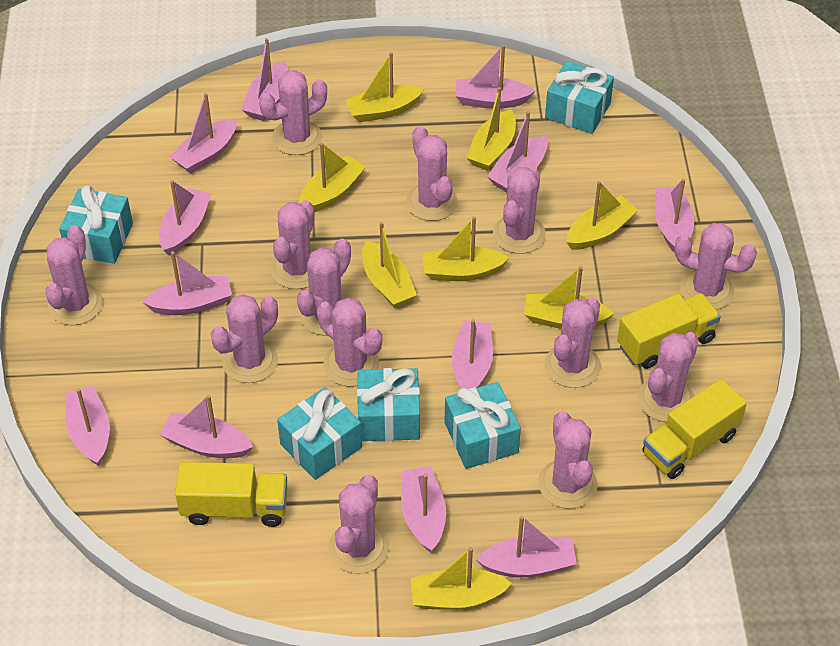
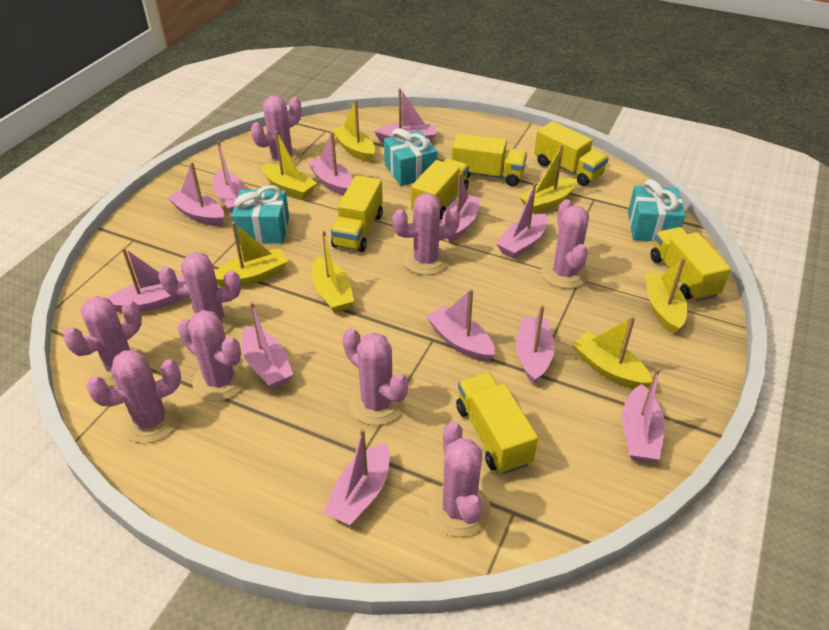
pink cactus: 13 -> 9
turquoise gift: 5 -> 3
yellow boat: 8 -> 7
yellow truck: 3 -> 6

